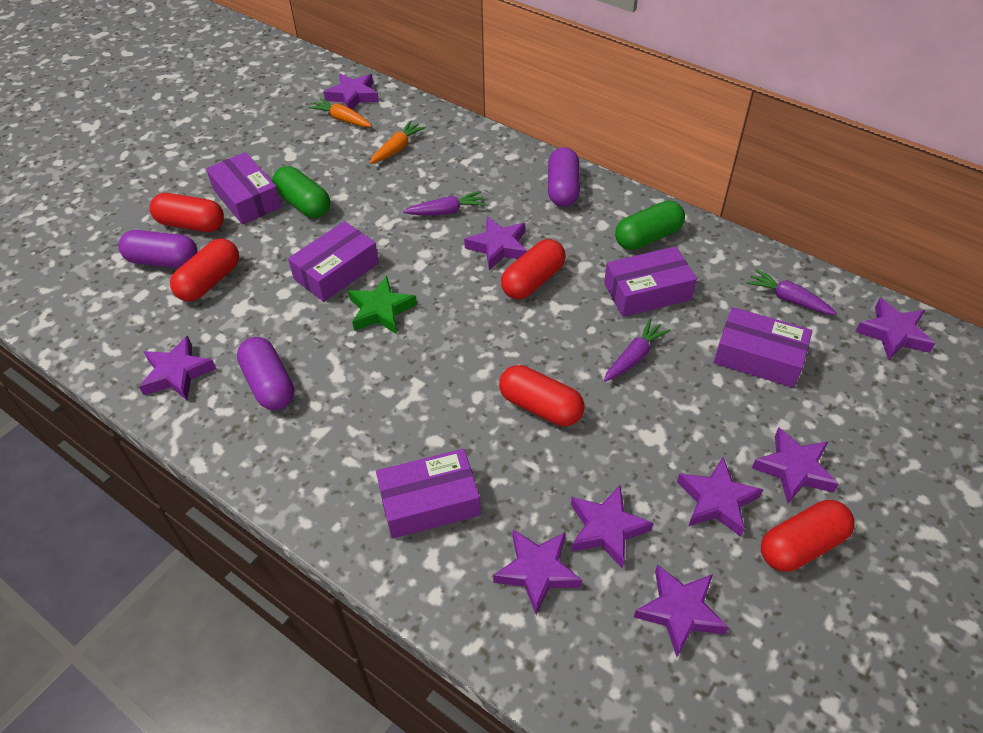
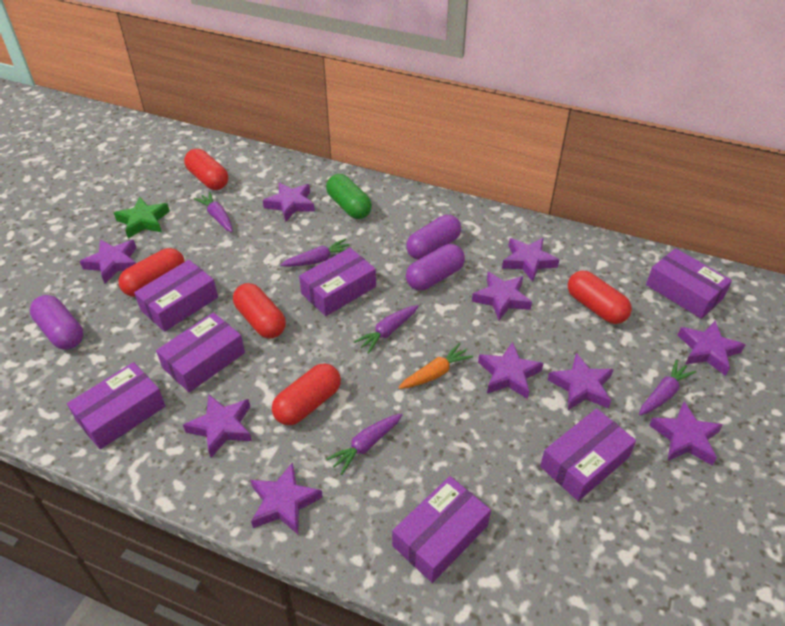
green capsule: 2 -> 1
orange carrot: 2 -> 1
purple box: 5 -> 7
purple carrot: 3 -> 5
purple star: 9 -> 10

